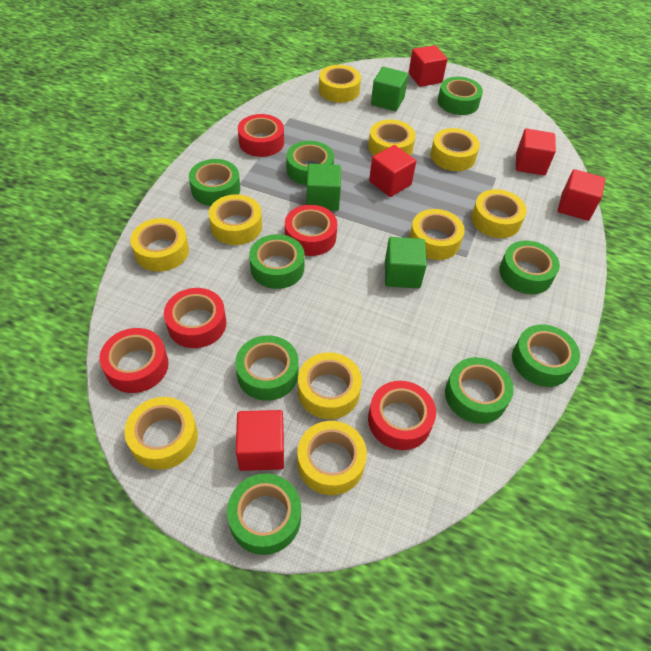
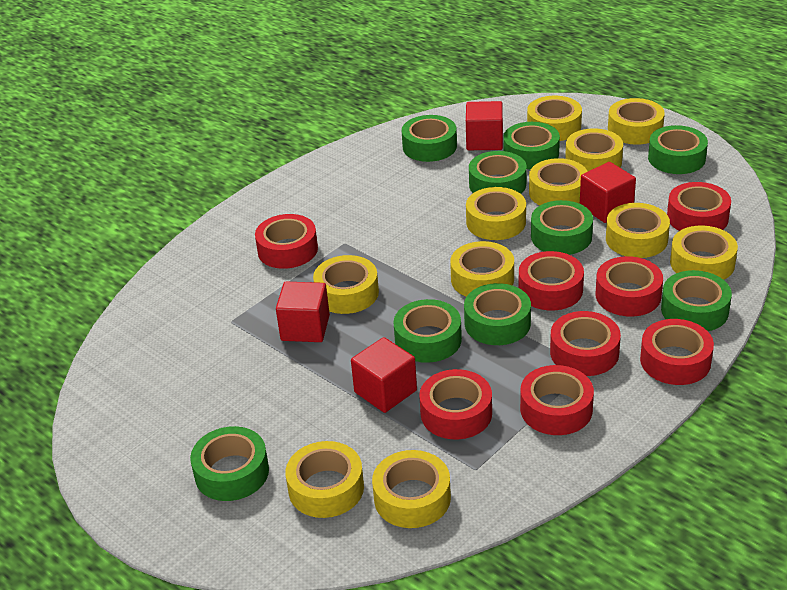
green cube: 3 -> 0
red cube: 5 -> 4
red tape: 5 -> 8
yellow tape: 10 -> 11

